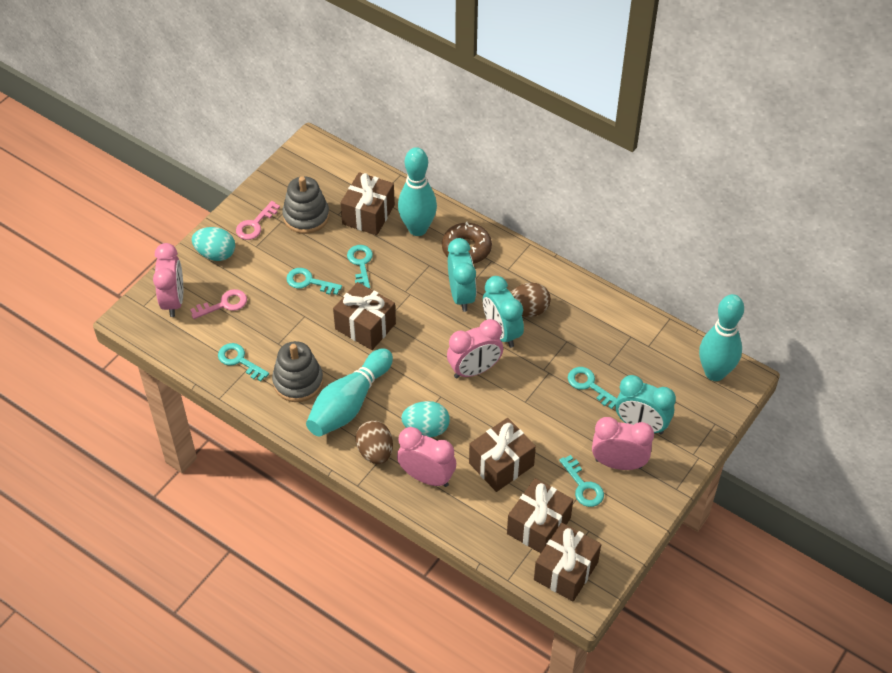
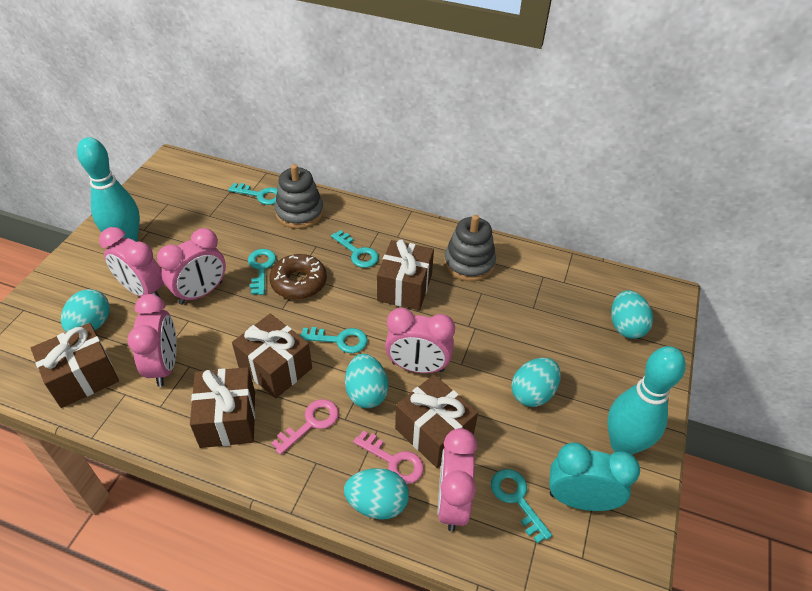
brown egg: 2 -> 0
pink clock: 4 -> 5
turquoise bowling pin: 3 -> 2
turquoise clock: 3 -> 1
turquoise egg: 2 -> 5

